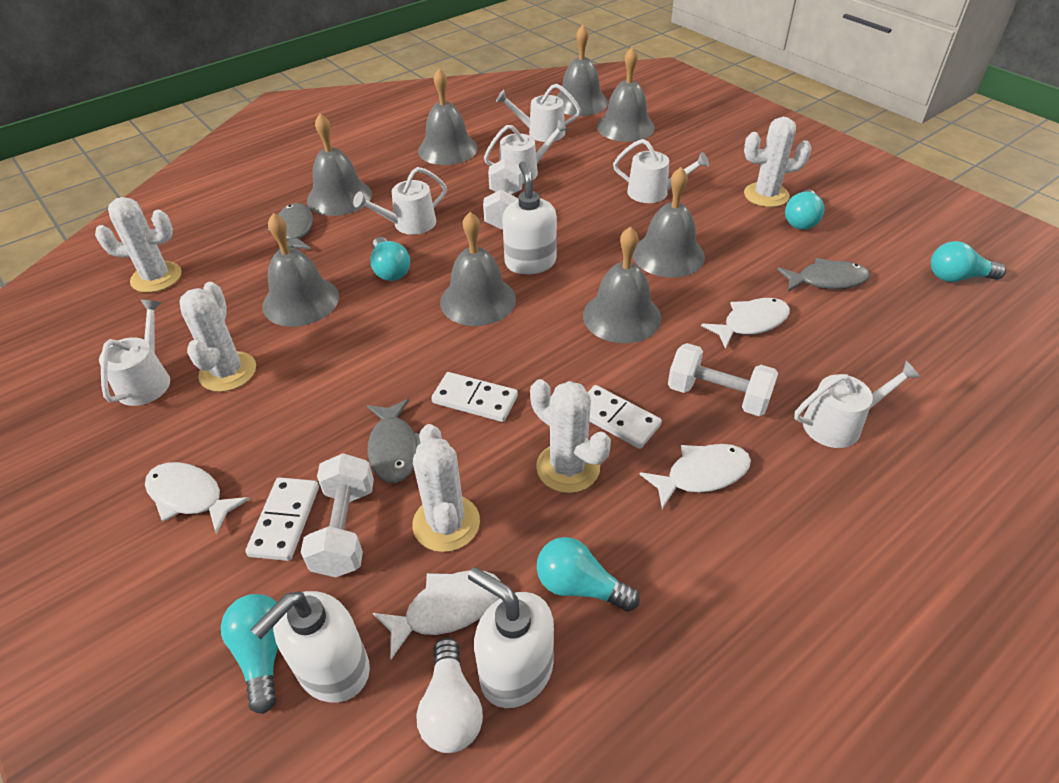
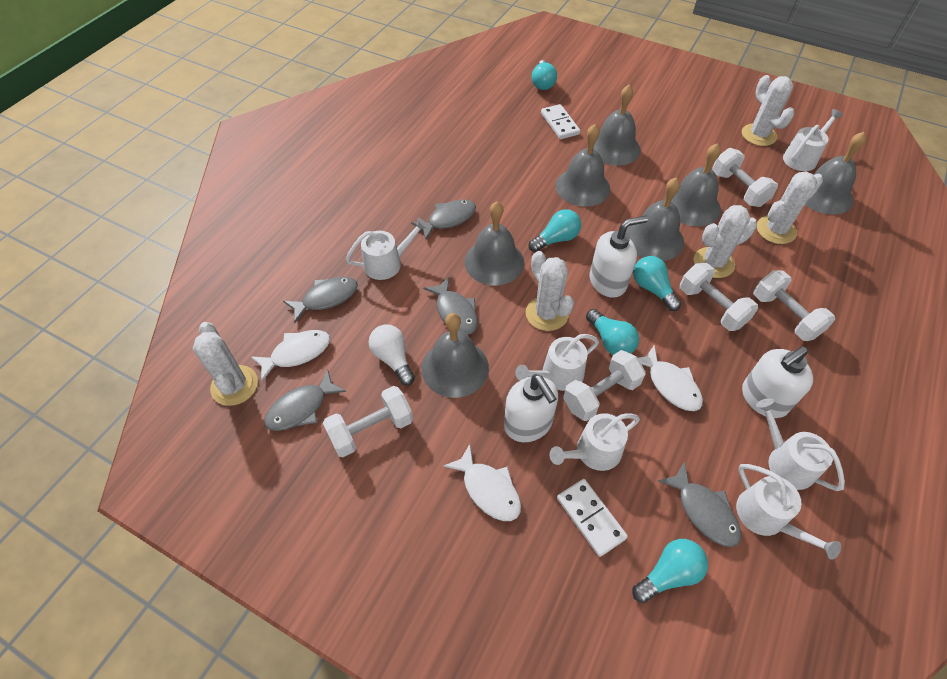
grey bell: 8 -> 7
grey fish: 3 -> 5
white domino: 3 -> 2
white dumbbell: 3 -> 5
white fish: 4 -> 3

